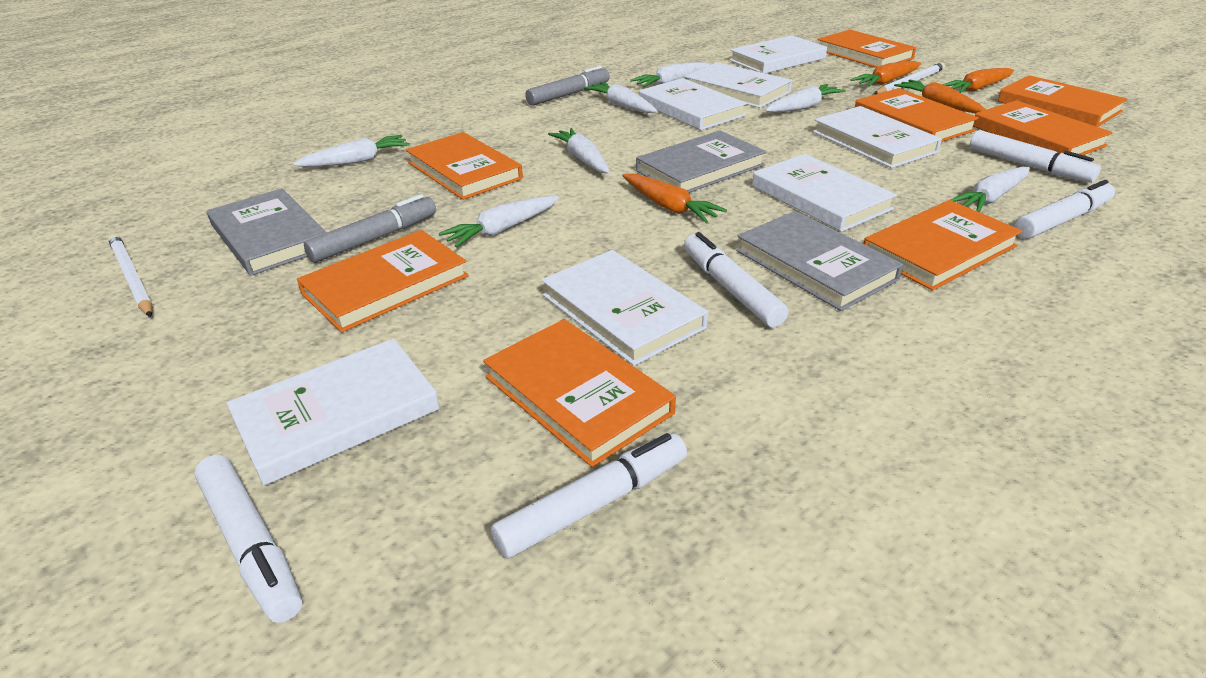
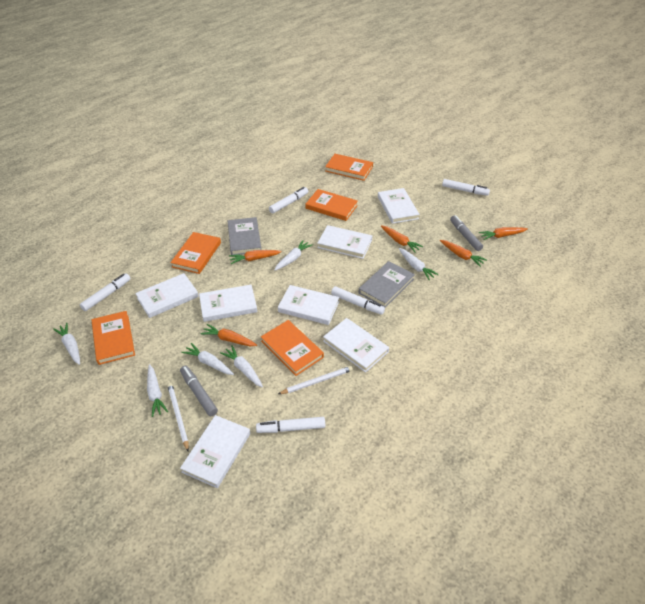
grey book: 3 -> 2
orange book: 8 -> 5
orange carrot: 4 -> 5
white carrot: 7 -> 6

